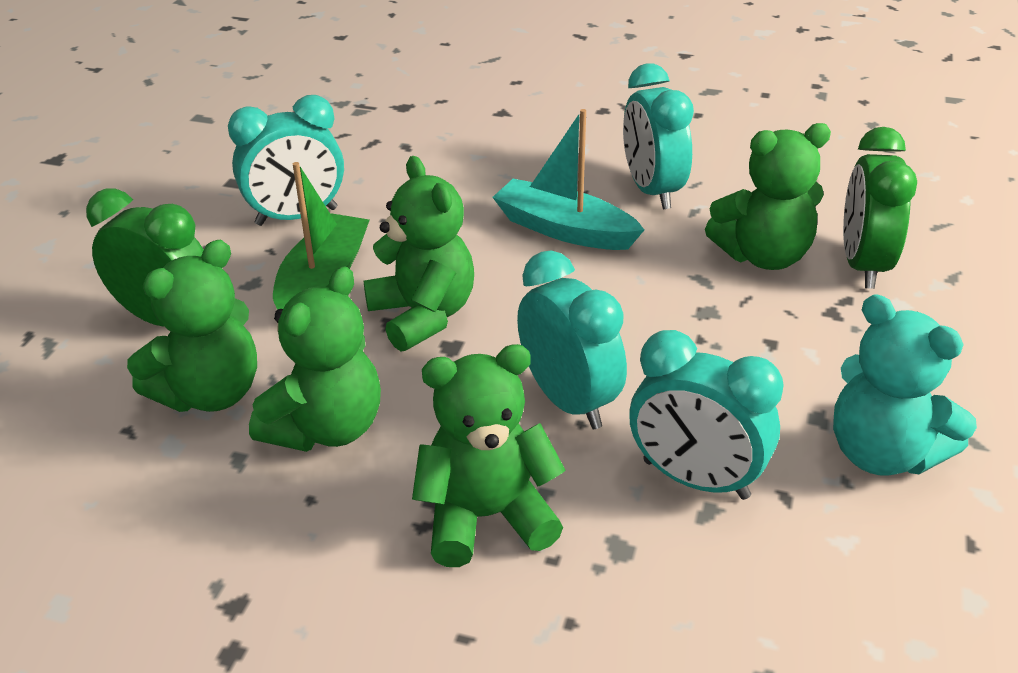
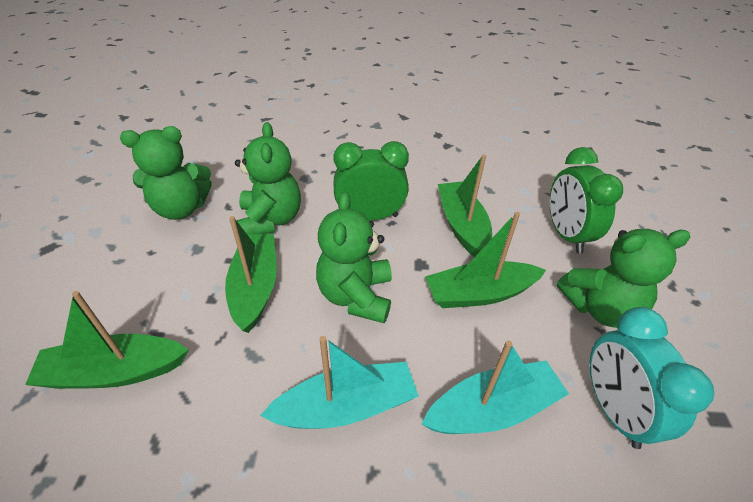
green boat: 1 -> 4
green teddy bear: 5 -> 4
turquoise boat: 1 -> 2
turquoise clock: 4 -> 1
turquoise teddy bear: 1 -> 0

